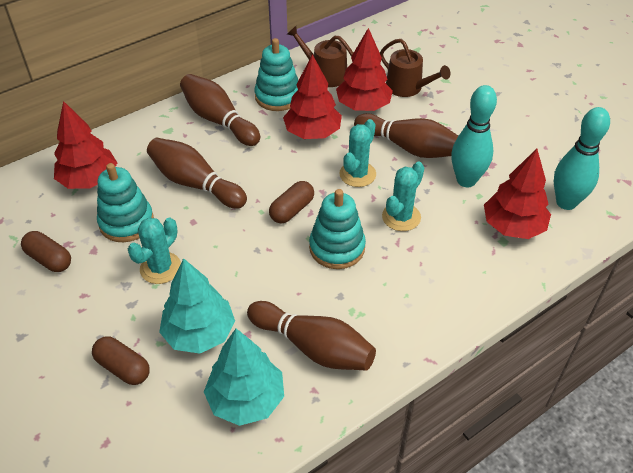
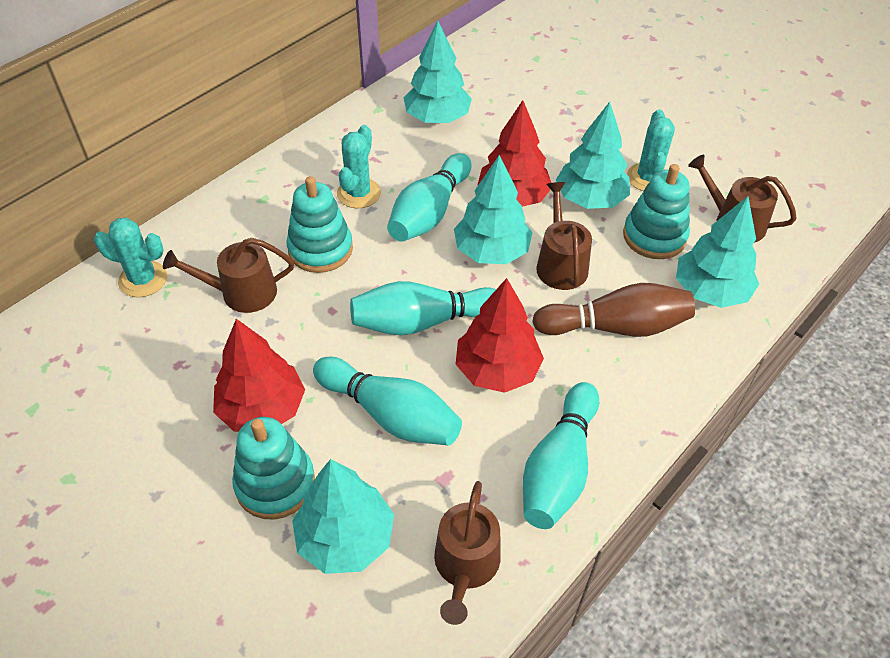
brown bowling pin: 4 -> 1
brown capsule: 3 -> 0
brown watering can: 2 -> 4
red tree: 4 -> 3
turquoise bowling pin: 2 -> 4
turquoise tree: 2 -> 5

